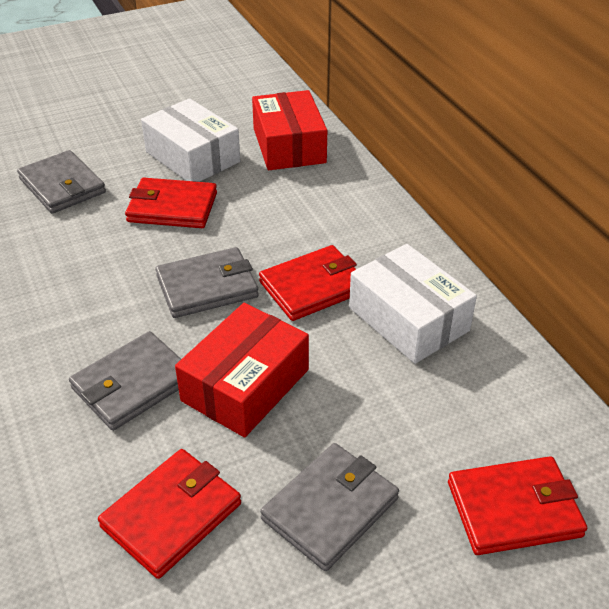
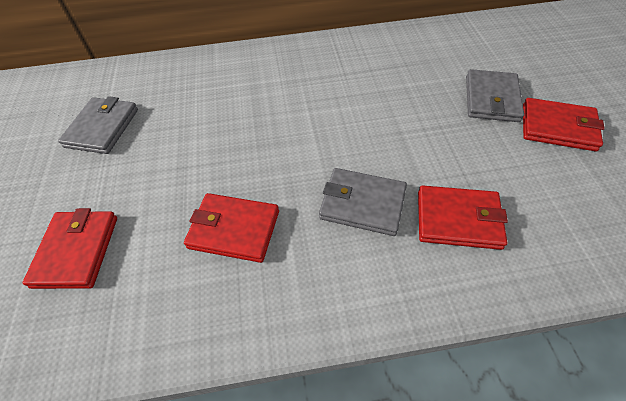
grey wallet: 4 -> 3
red box: 2 -> 0
white box: 2 -> 0

